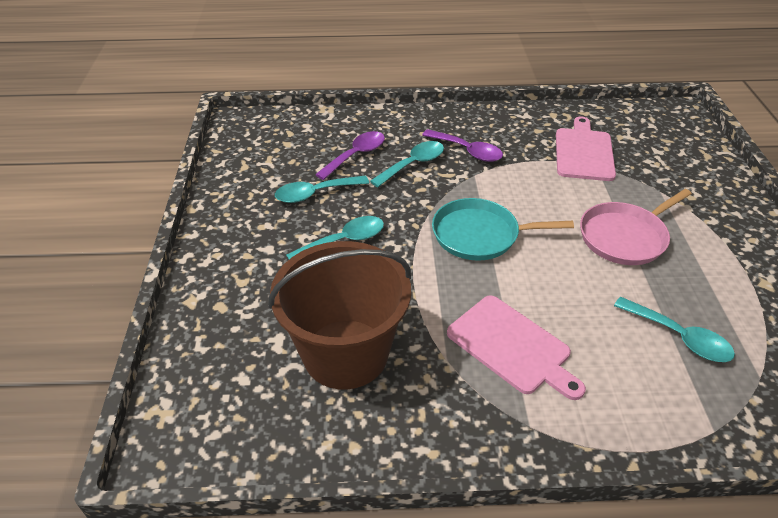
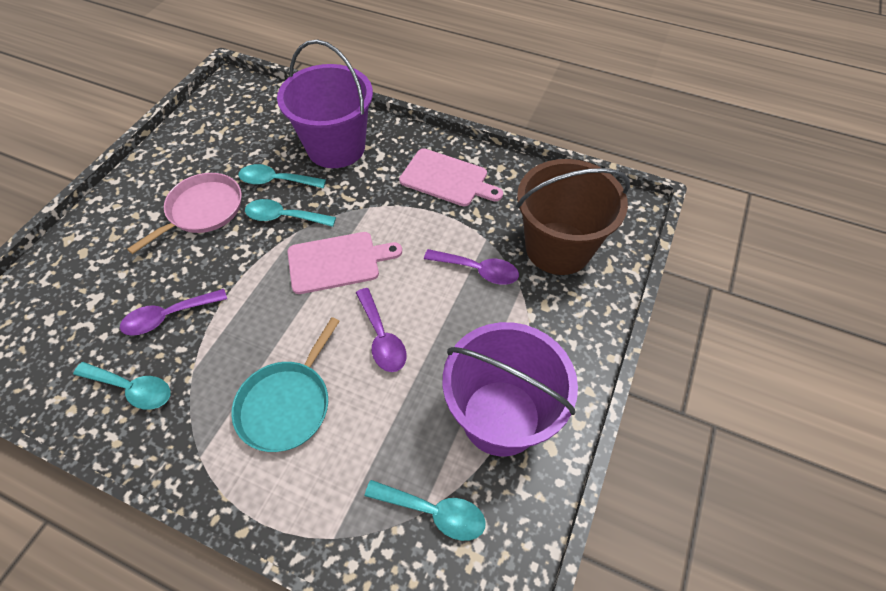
purple bucket: 0 -> 2
purple spoon: 2 -> 3

